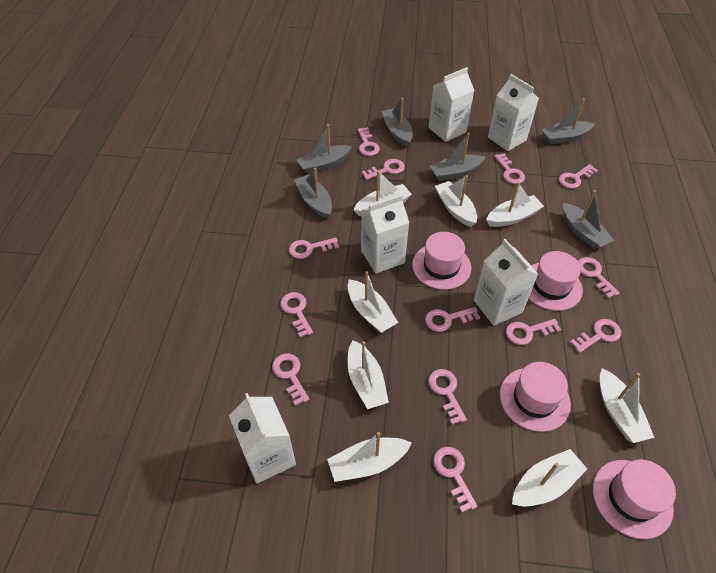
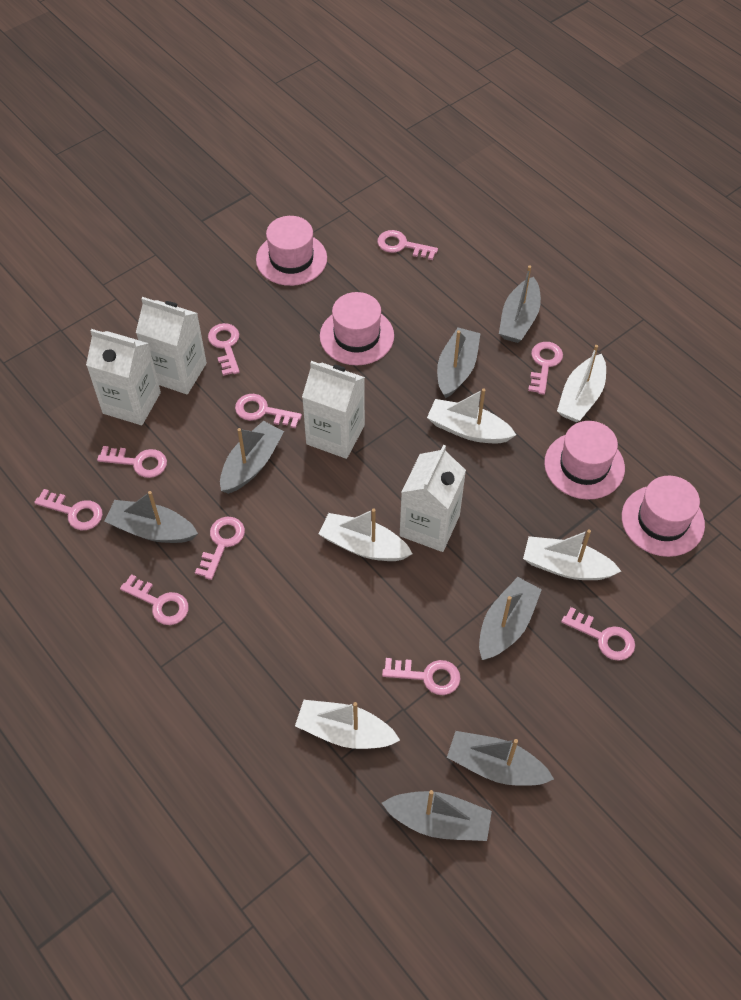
grey boat: 6 -> 7
pink key: 13 -> 10
white boat: 8 -> 5
white carton: 5 -> 4

